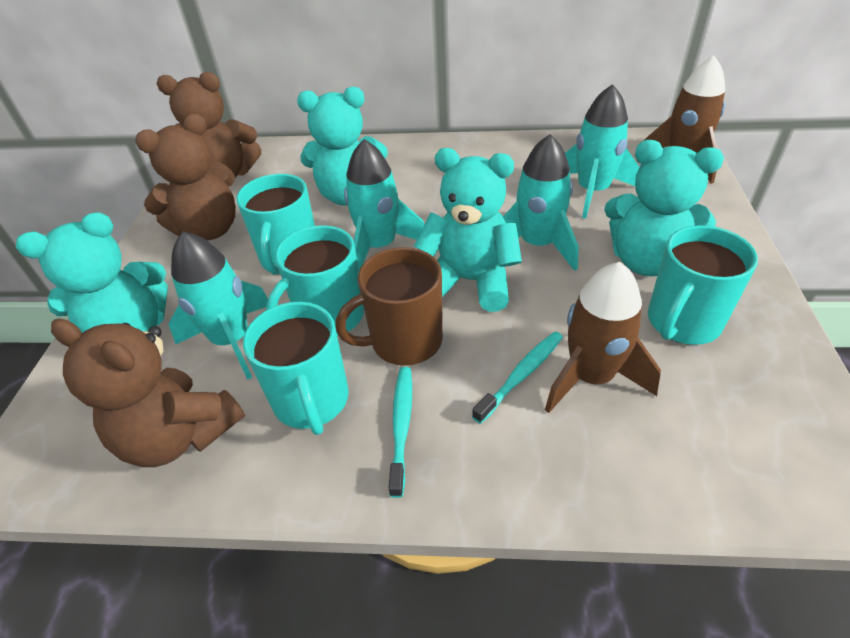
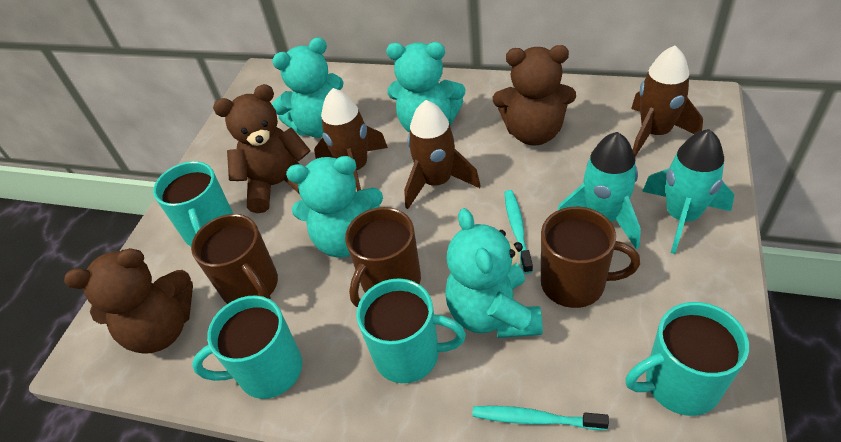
brown mug: 1 -> 3
brown rocket: 2 -> 3
turquoise rocket: 4 -> 2

